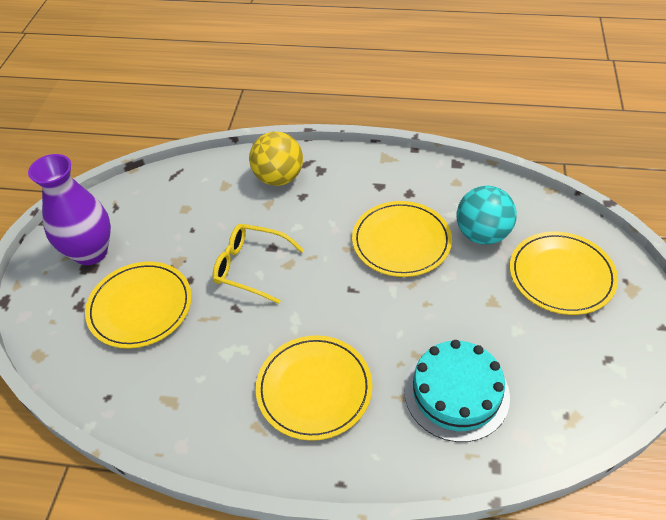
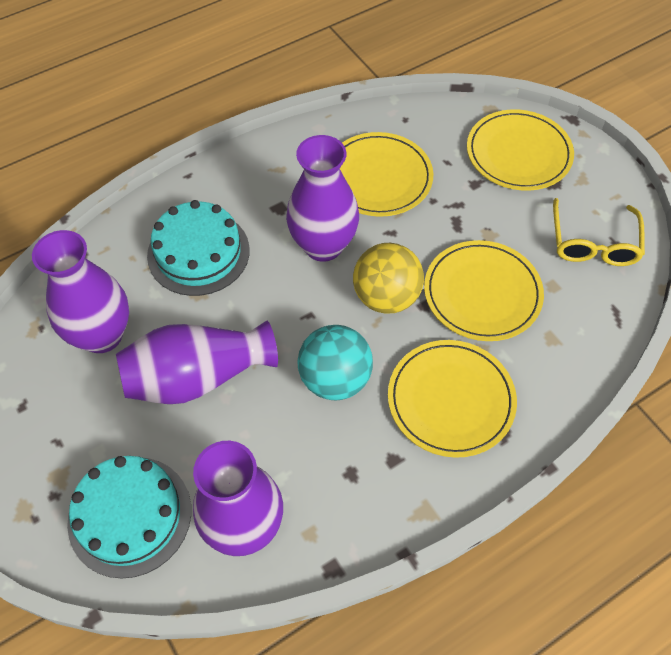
purple vase: 1 -> 4
turquoise cake: 1 -> 2

